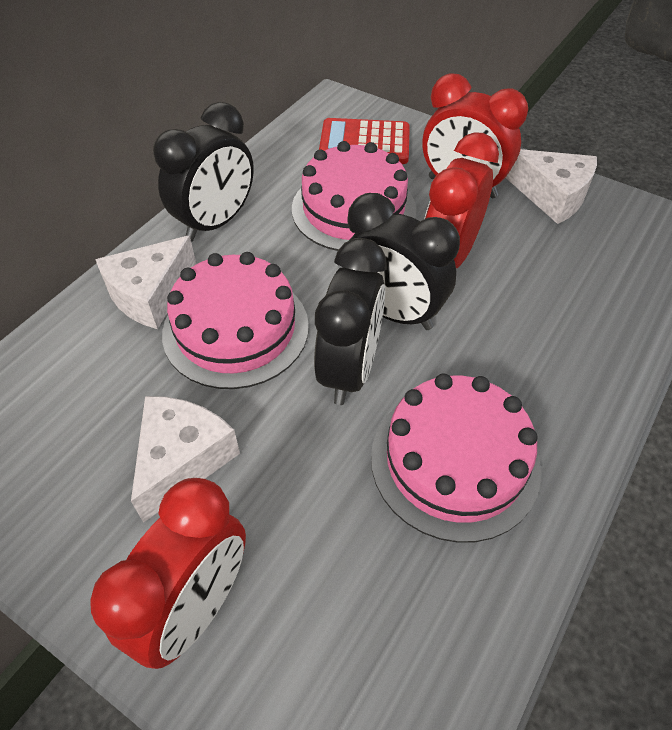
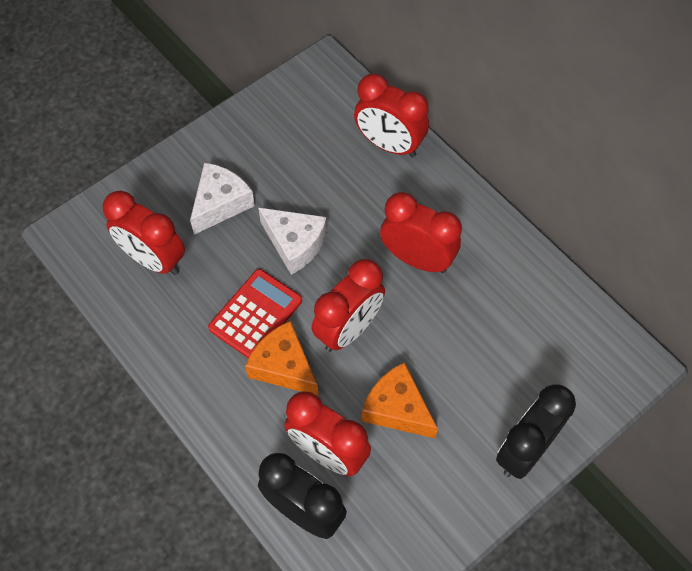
black clock: 3 -> 2
orange cheese: 0 -> 2
pink cake: 3 -> 0
red clock: 3 -> 5
white cheese: 3 -> 2

